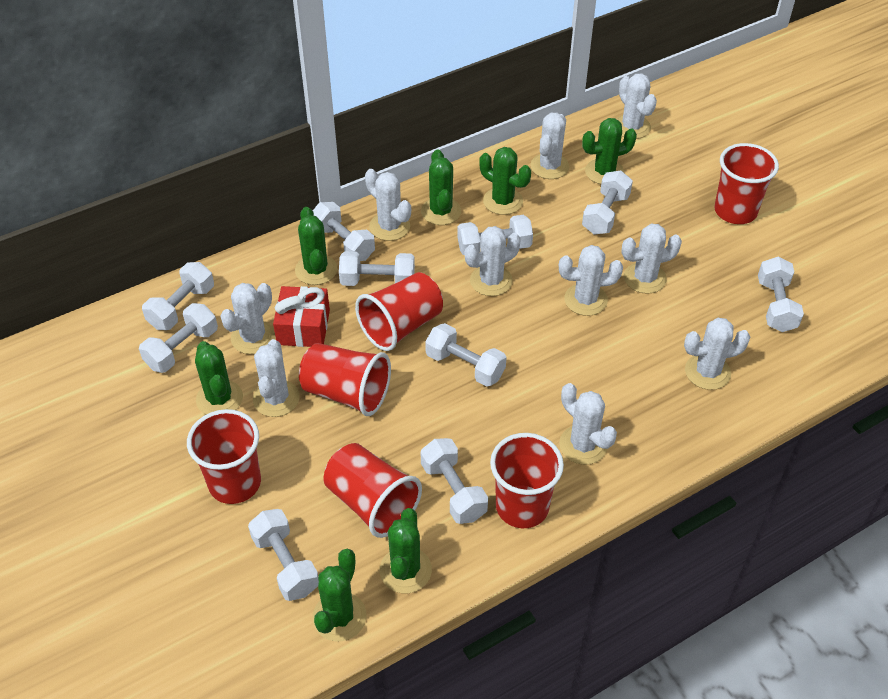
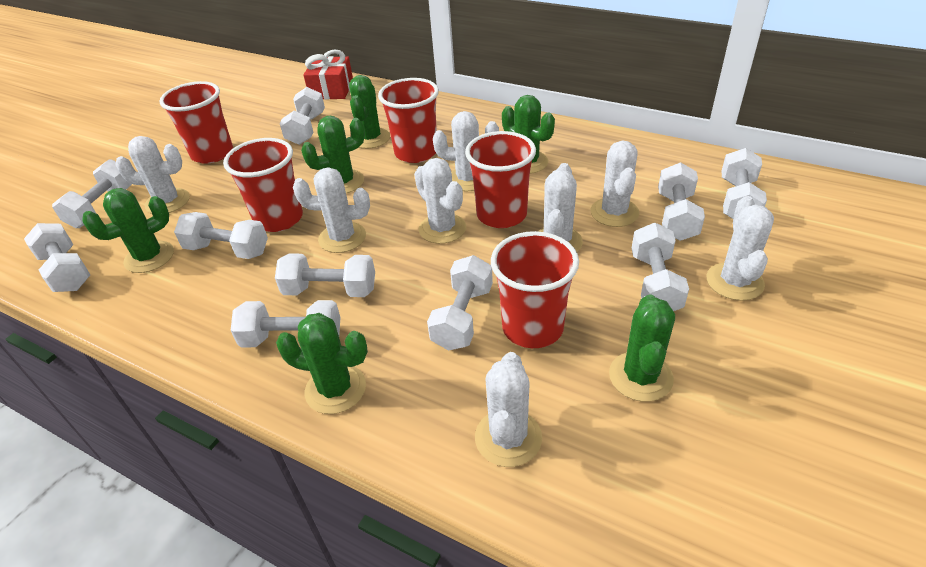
green cactus: 7 -> 6
red cup: 6 -> 5
white cactus: 10 -> 8

